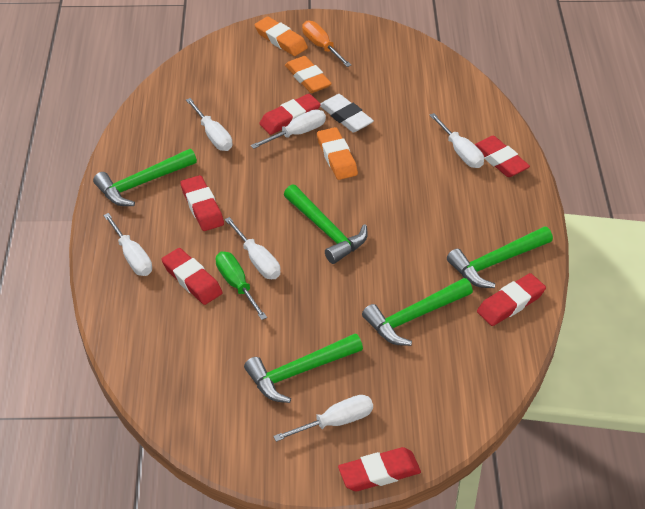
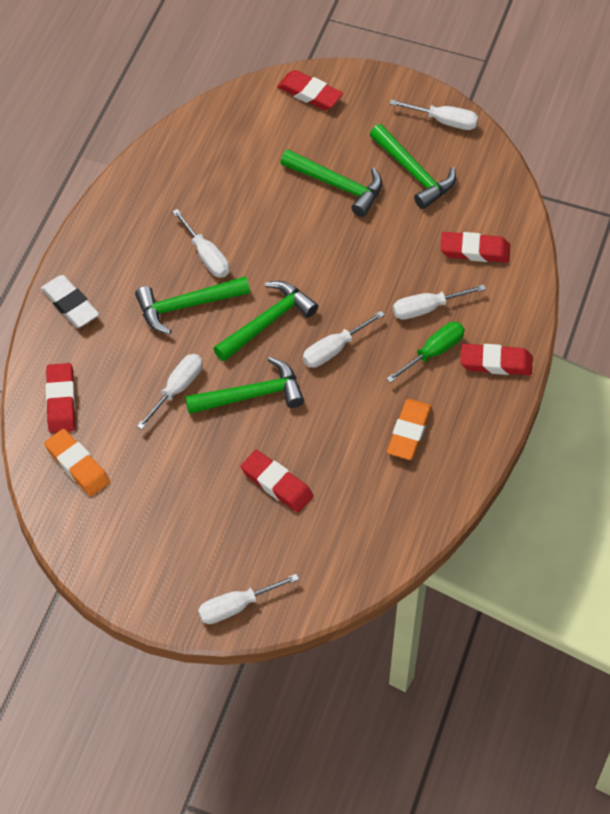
orange eraser: 3 -> 2
orange screwdriver: 1 -> 0
red eraser: 6 -> 5

